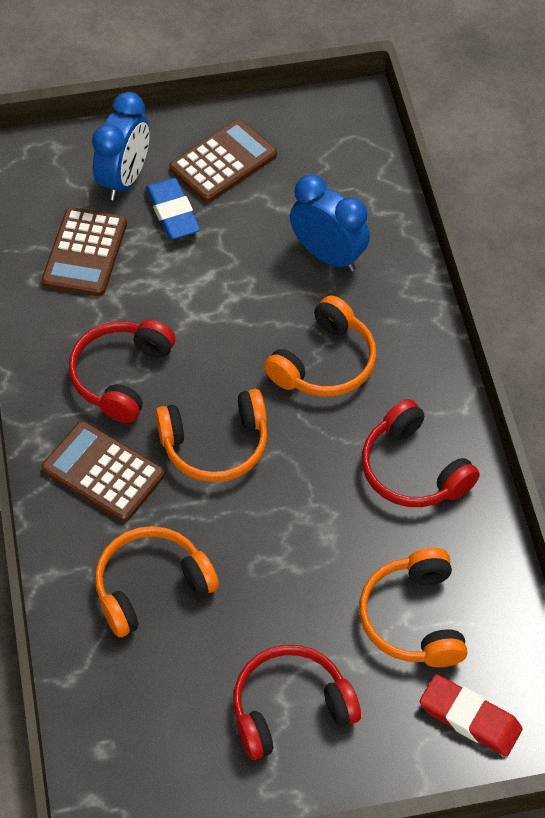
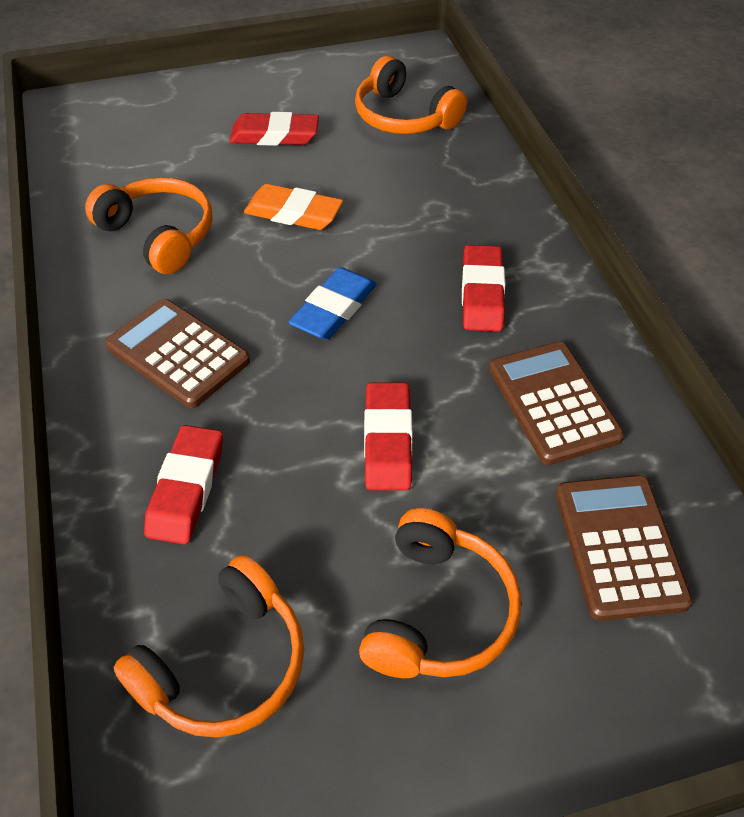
blue clock: 2 -> 0
orange eraser: 0 -> 1
red eraser: 1 -> 4
red headphones: 3 -> 0

